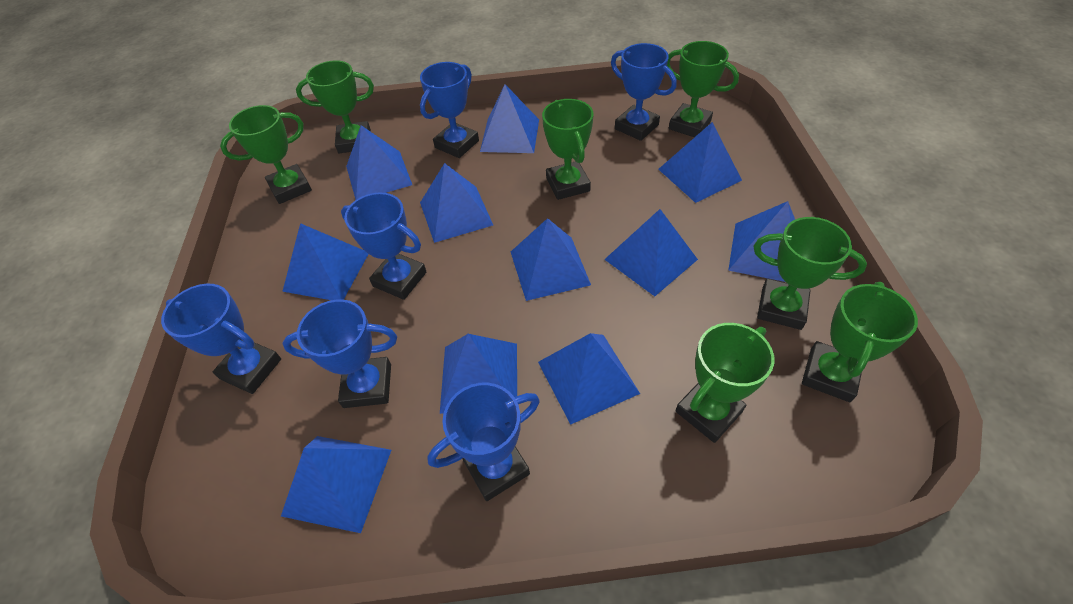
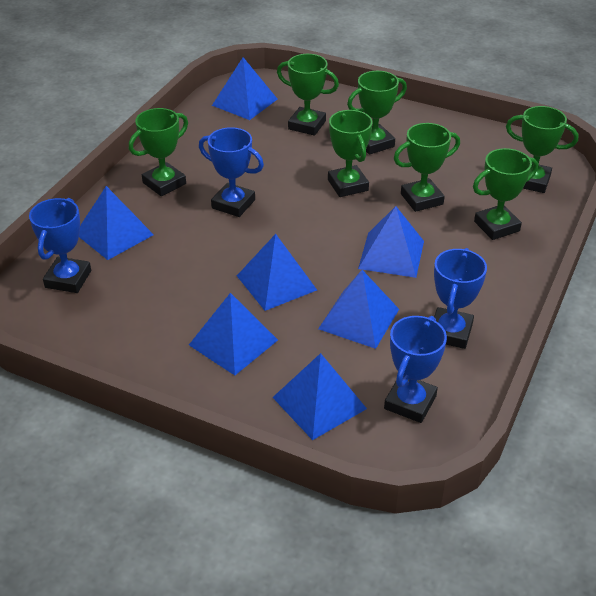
blue pyramid: 11 -> 7
blue trophy: 6 -> 4

